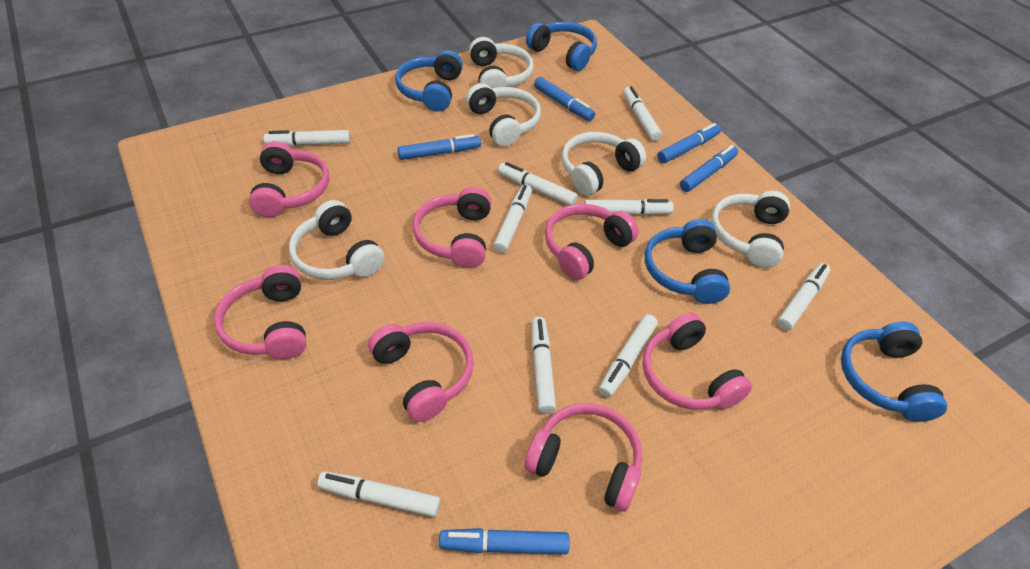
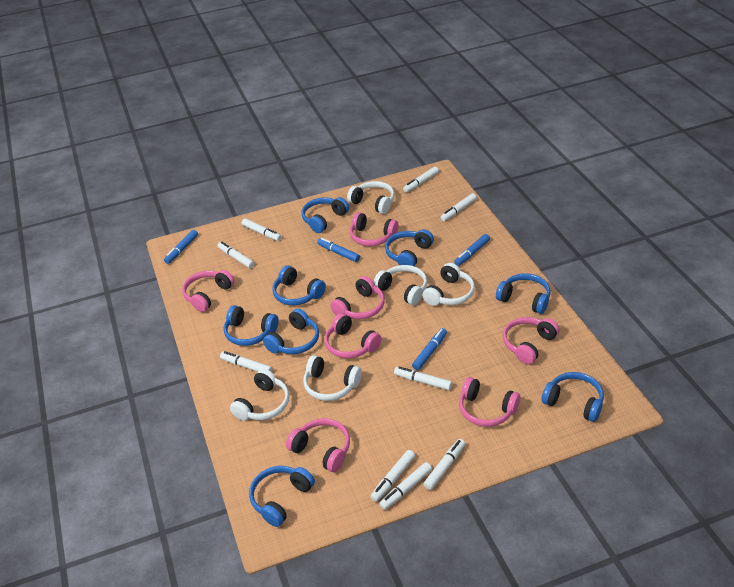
blue headphones: 4 -> 8
blue marker: 5 -> 4

